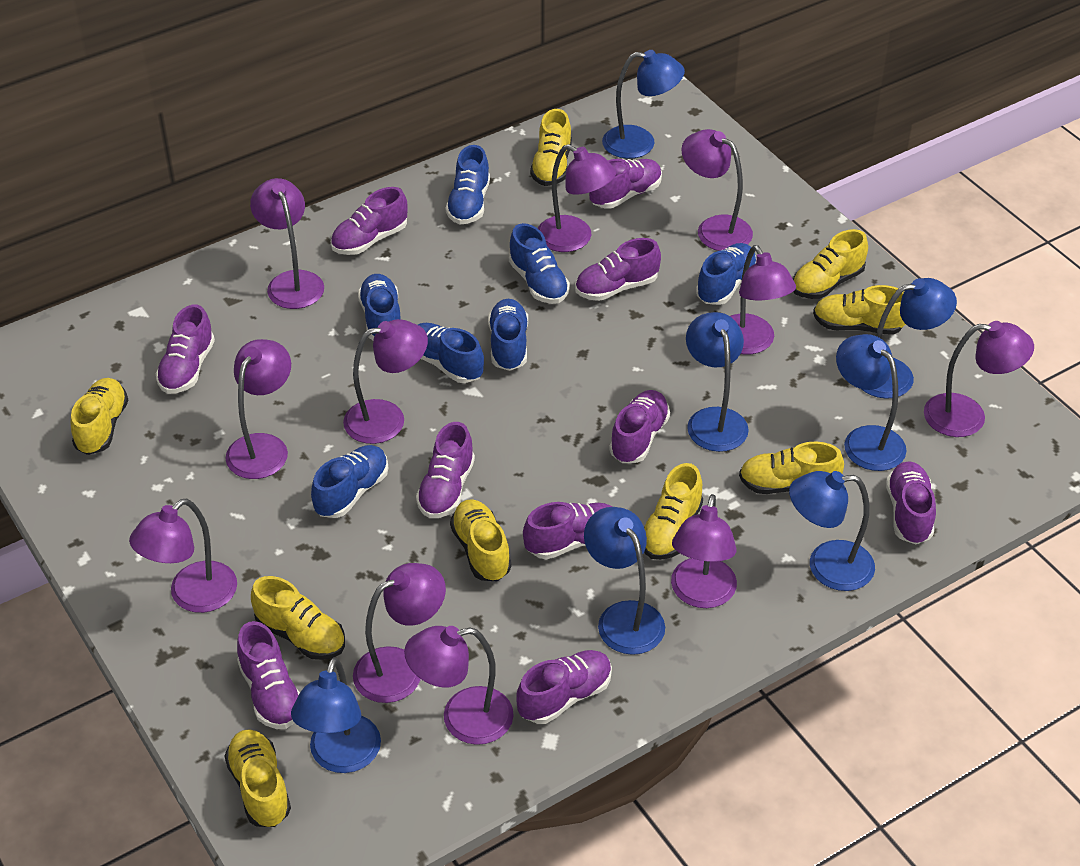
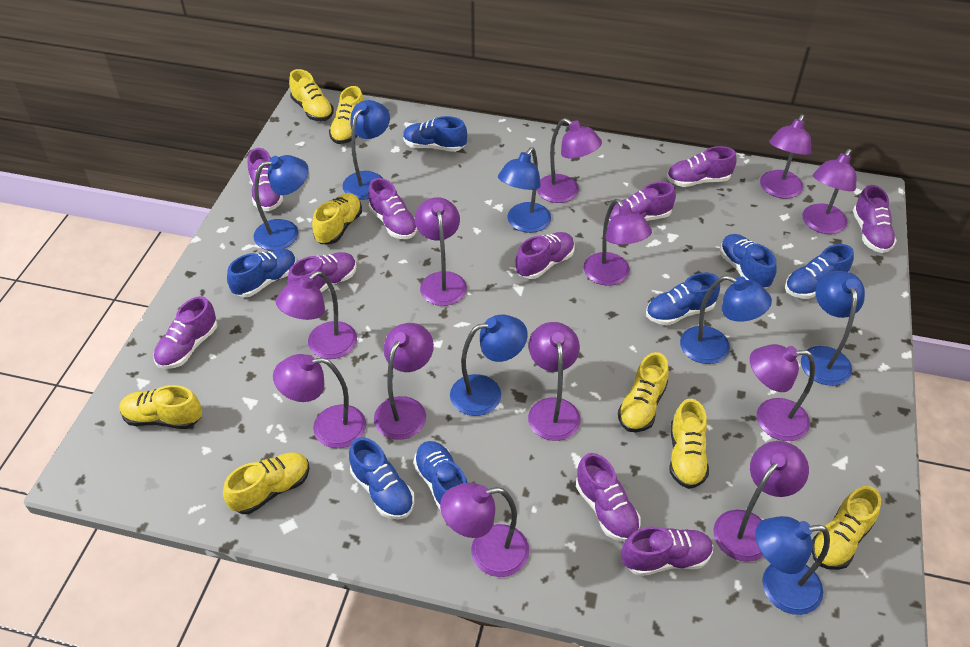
purple lamp: 11 -> 12
yellow shoe: 9 -> 8

